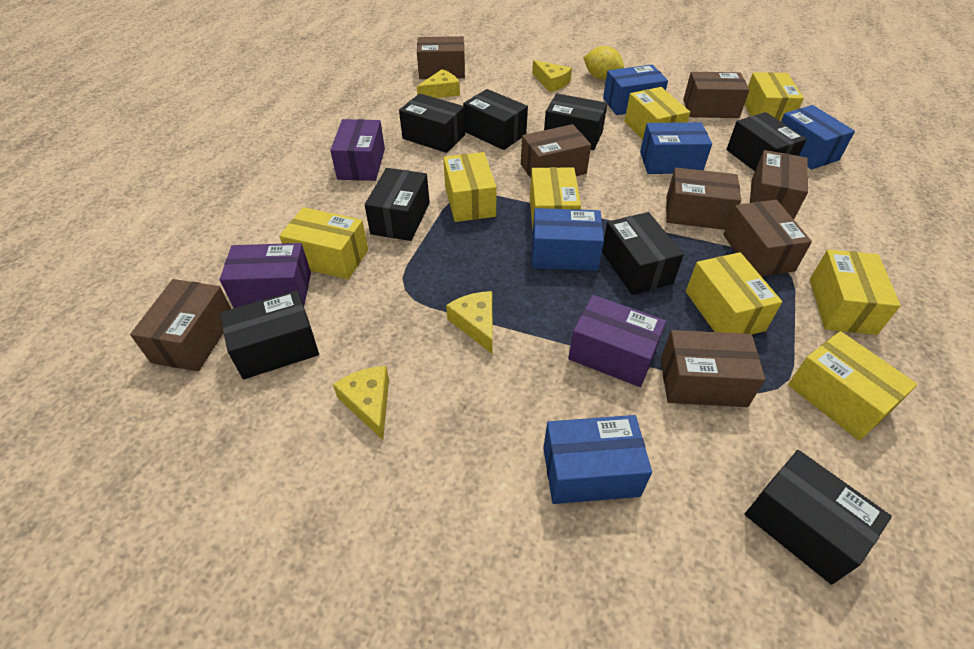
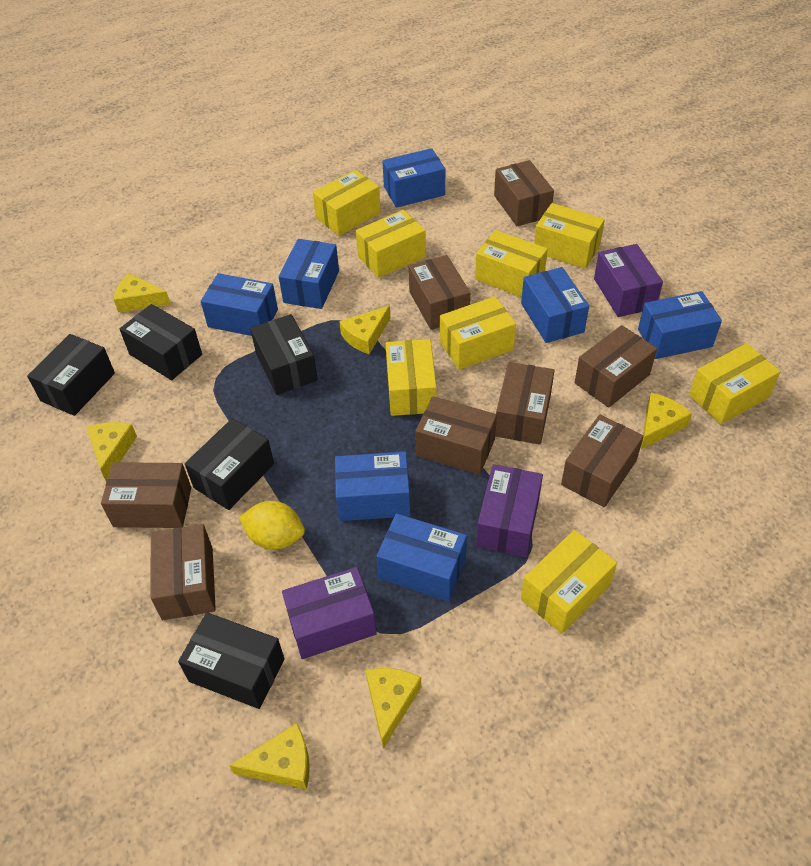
black box: 8 -> 5
blue box: 5 -> 7
yellow cheese: 4 -> 6

